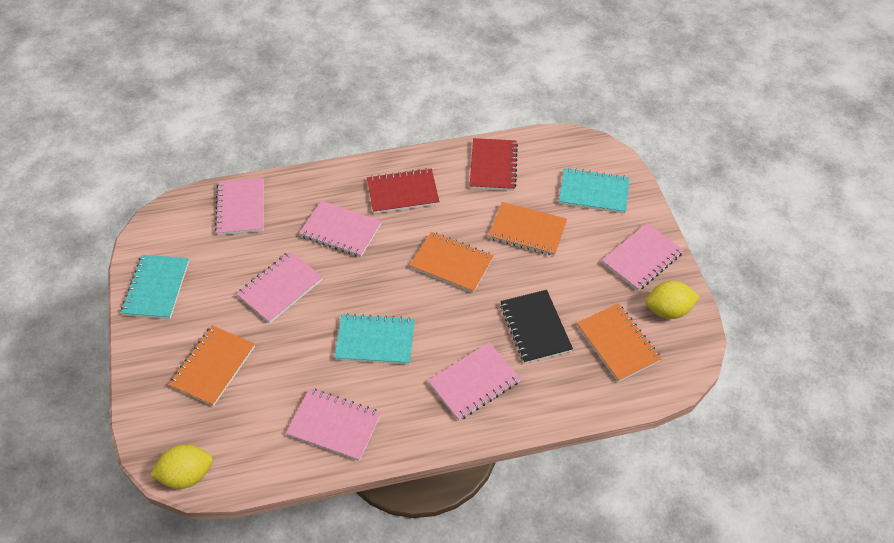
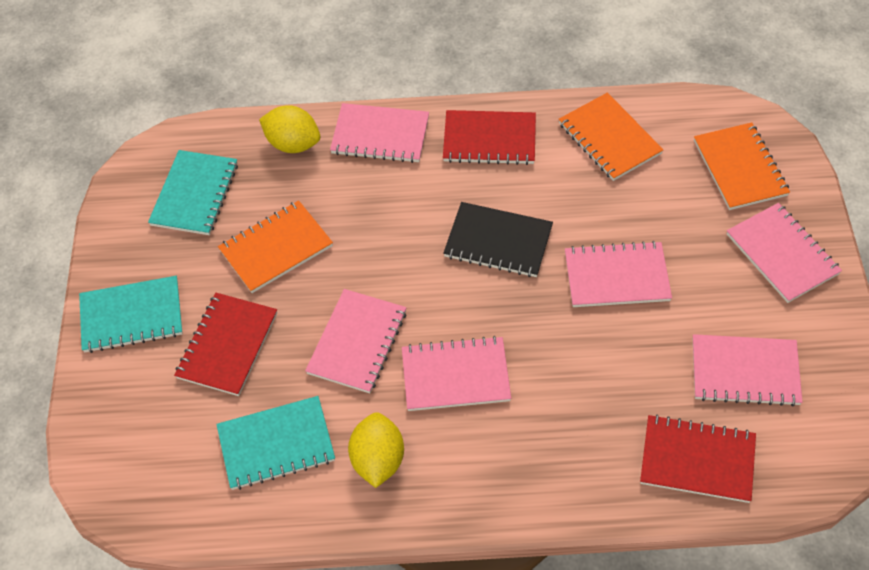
orange notebook: 4 -> 3
red notebook: 2 -> 3

